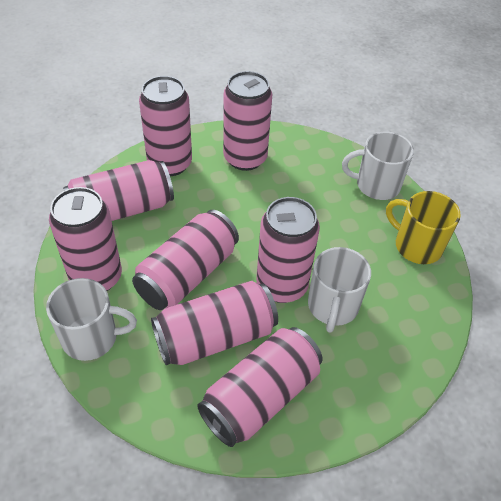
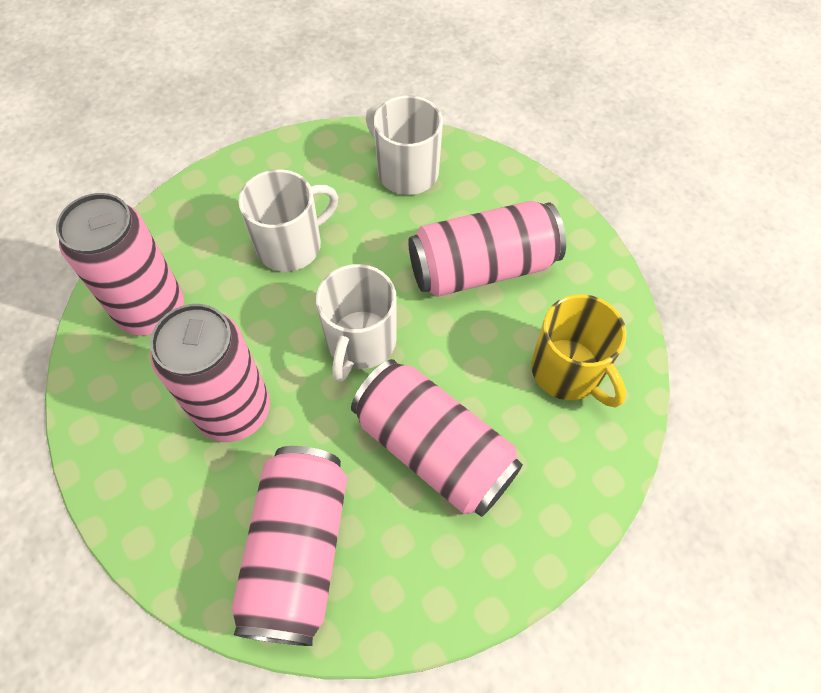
pink can: 8 -> 5

